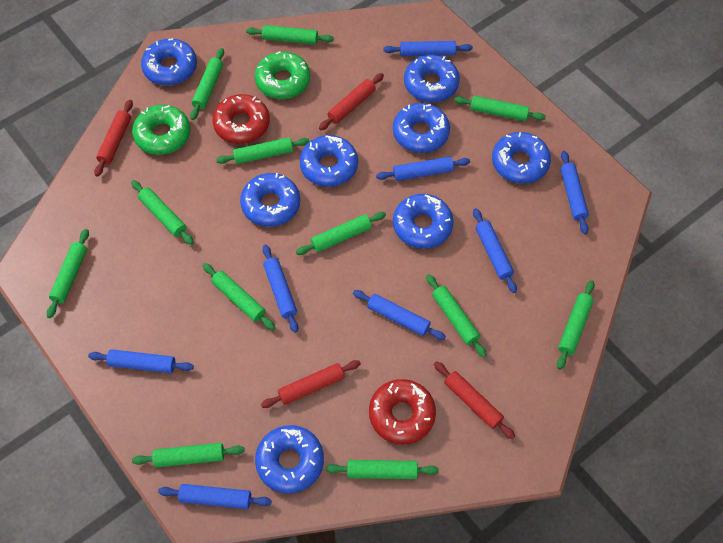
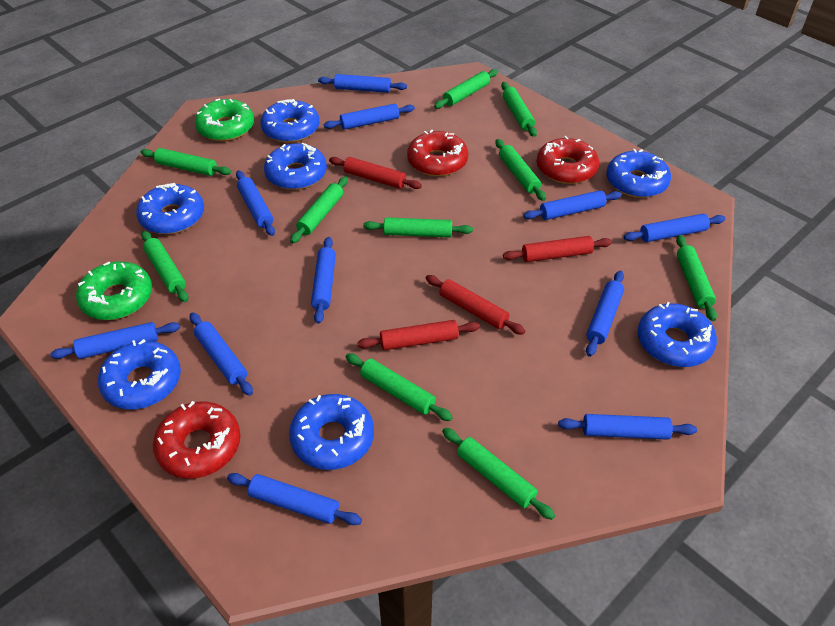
blue donut: 8 -> 7
blue rolling pin: 8 -> 11
green rolling pin: 12 -> 10
red donut: 2 -> 3

